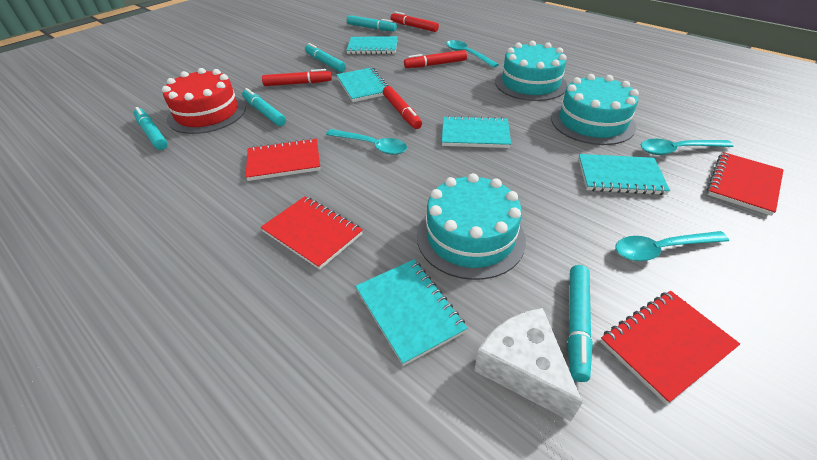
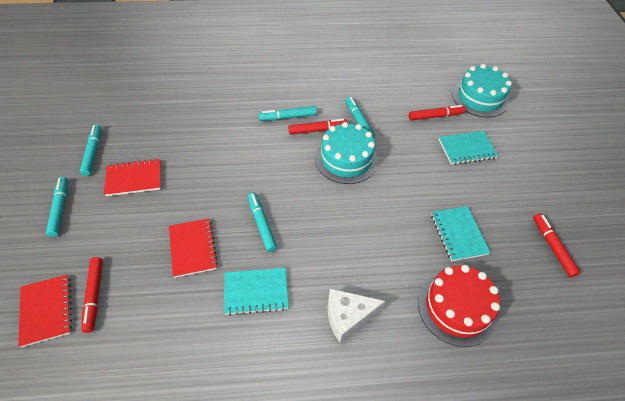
red notebook: 4 -> 3
turquoise cake: 3 -> 2
turquoise notebook: 5 -> 3
turquoise spoon: 4 -> 0

